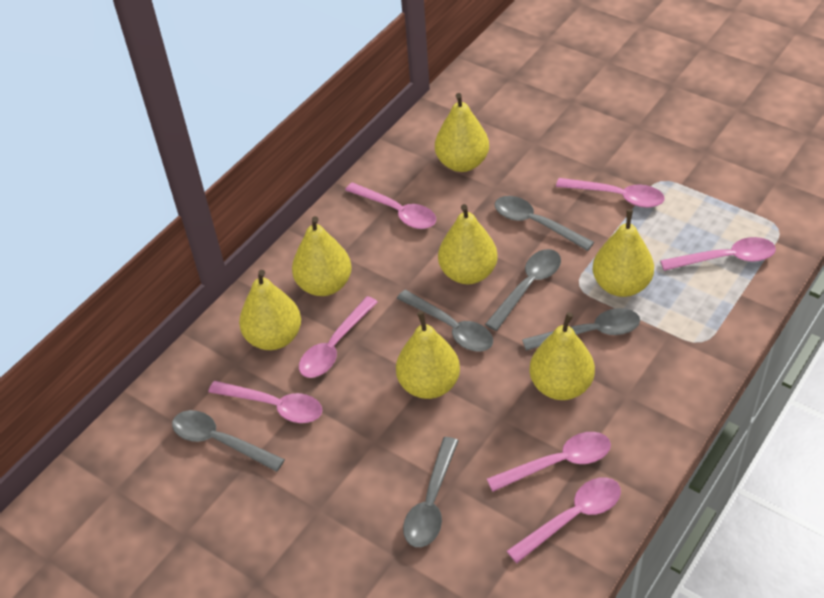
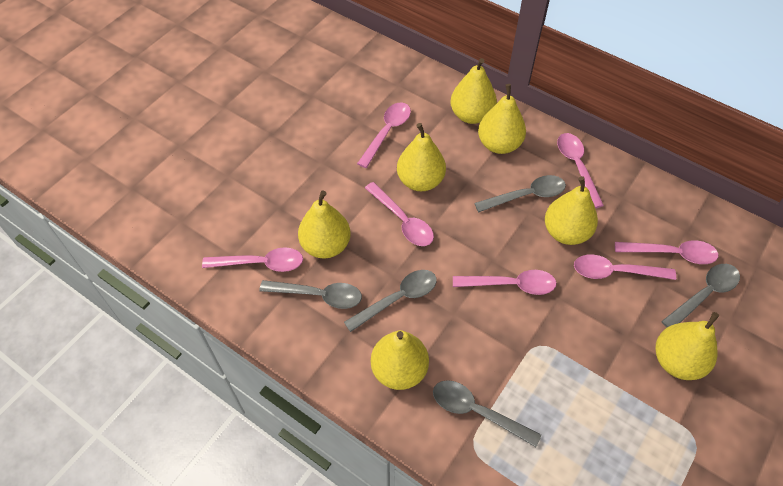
grey spoon: 6 -> 5

